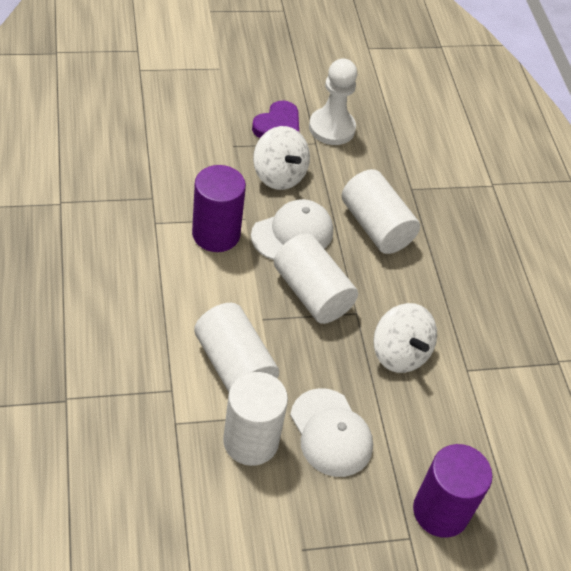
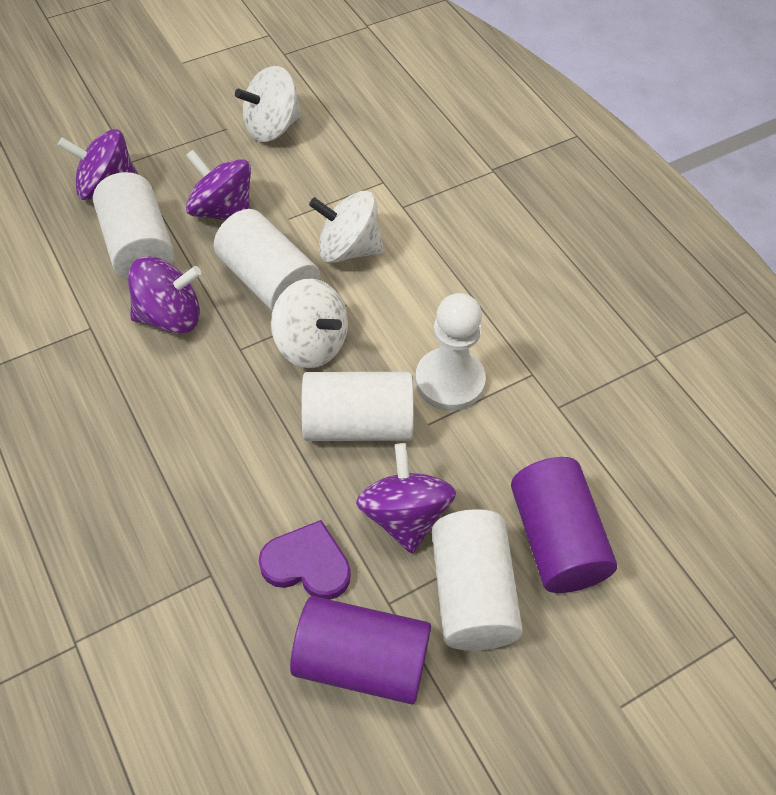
purple spinning top: 0 -> 4
white cap: 2 -> 0
white spinning top: 2 -> 3

